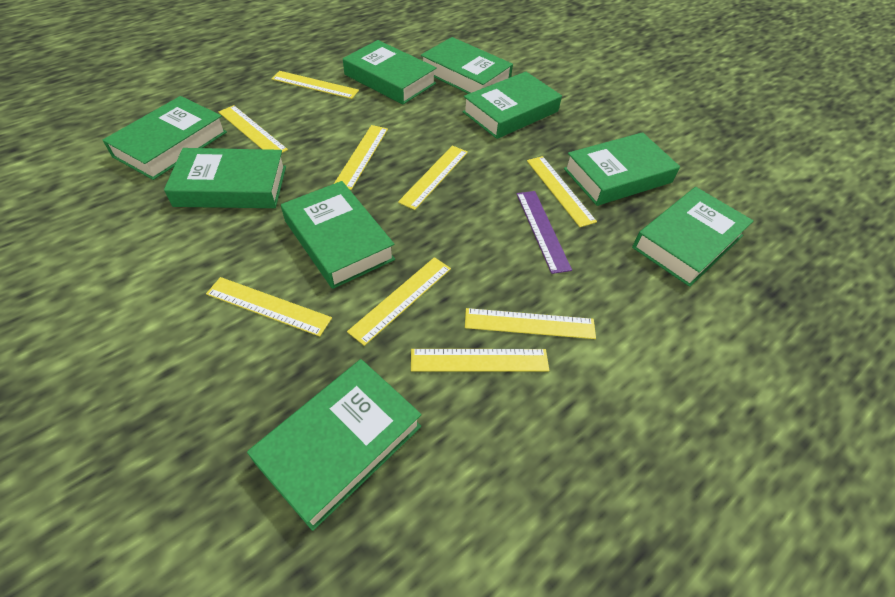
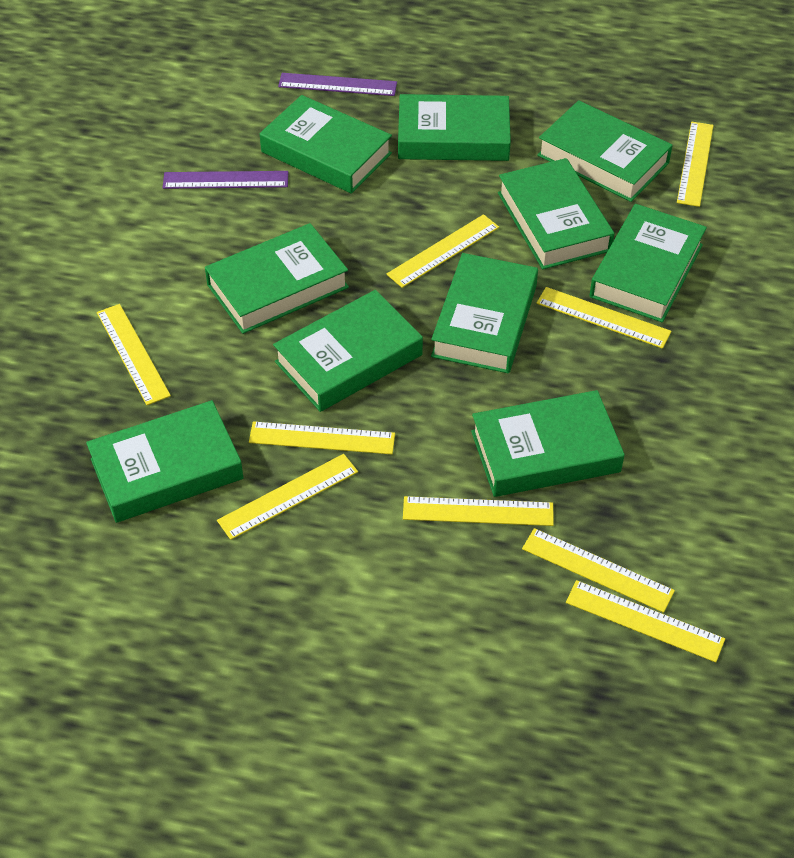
green book: 9 -> 10
purple ruler: 1 -> 2

